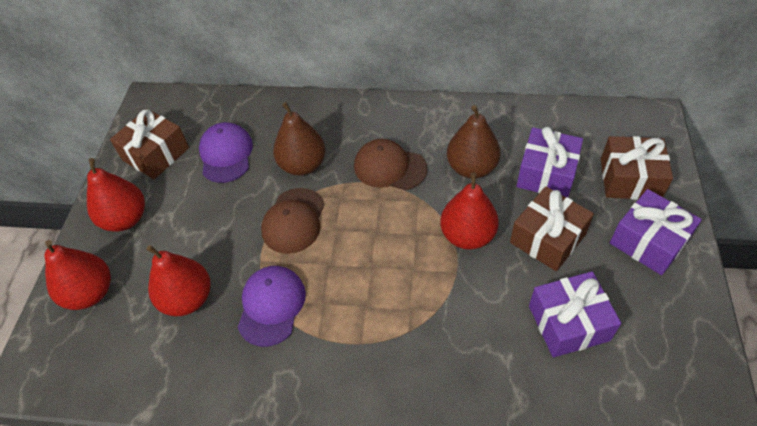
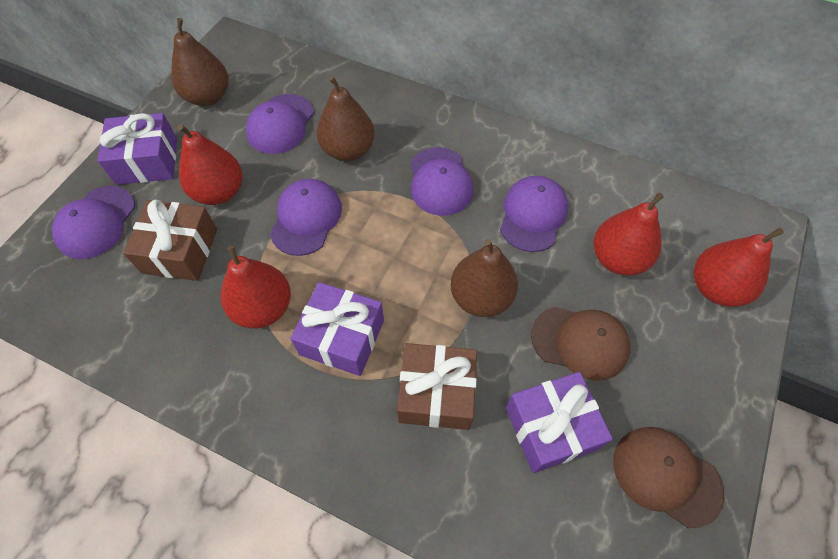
brown gift: 3 -> 2
brown pear: 2 -> 3
purple cap: 2 -> 5

